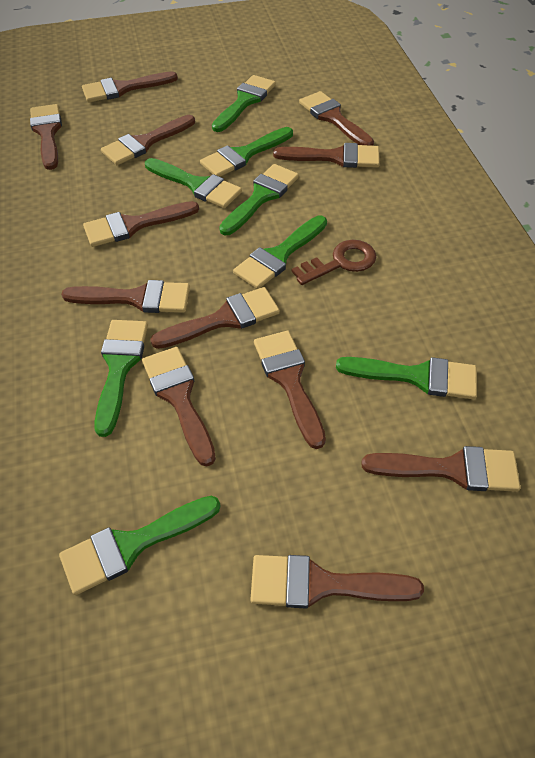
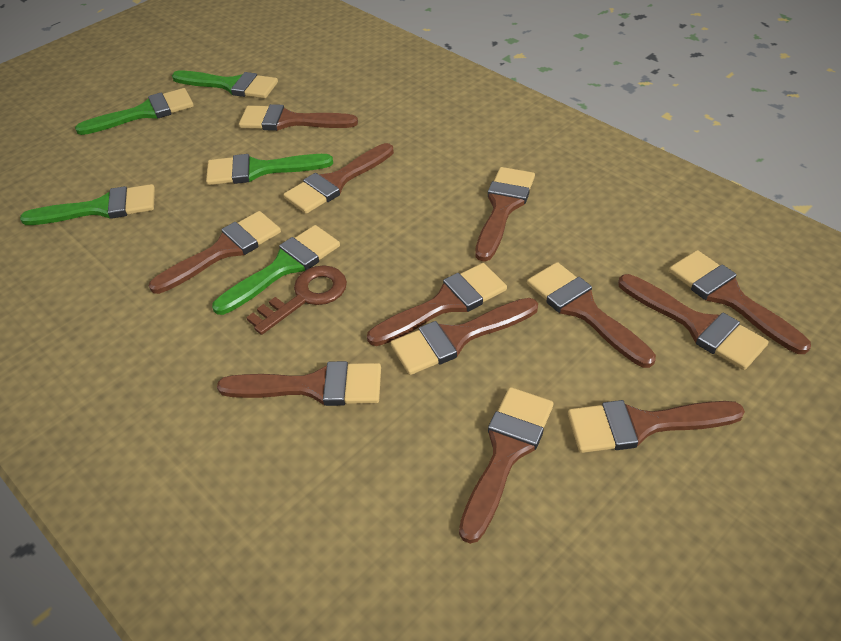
green brush: 8 -> 5

